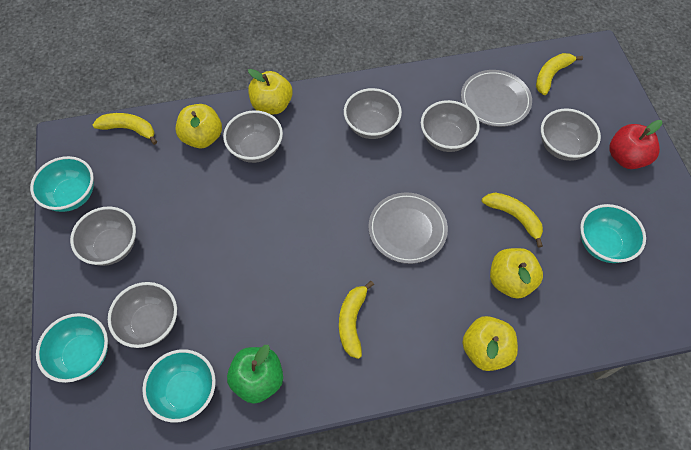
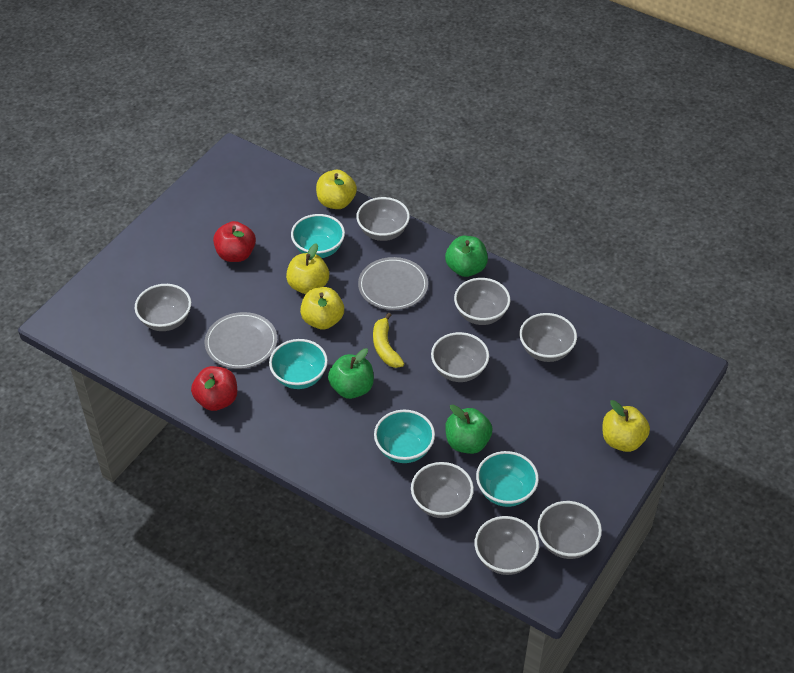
green apple: 1 -> 3
grey bowl: 6 -> 8
red apple: 1 -> 2
yellow banana: 4 -> 1

